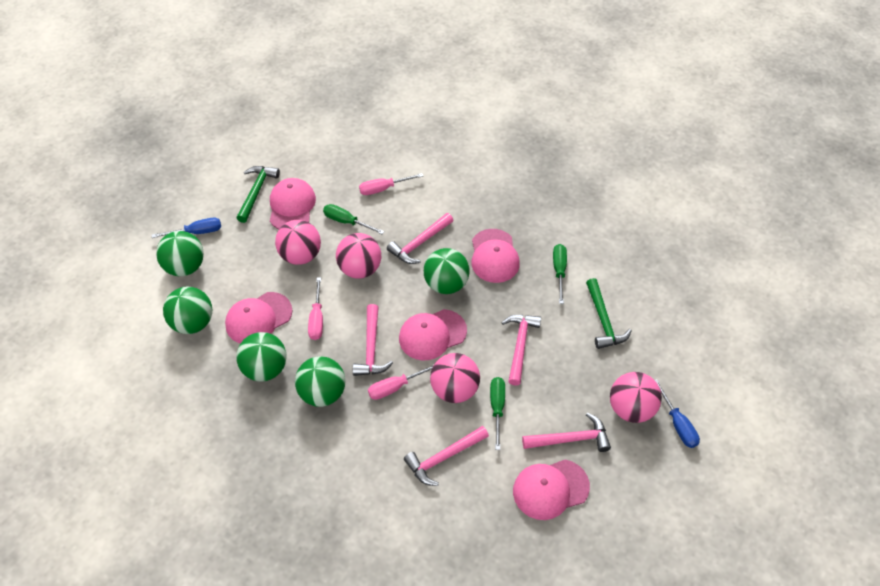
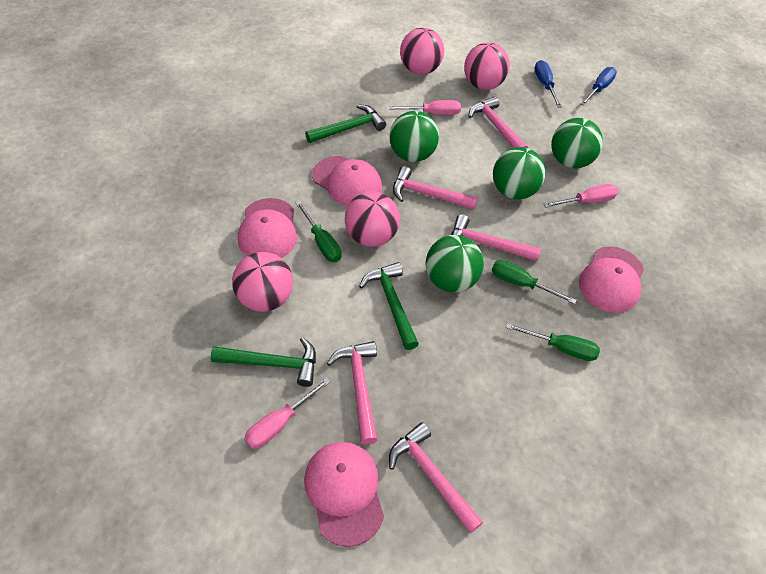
green ball: 5 -> 4
green hammer: 2 -> 3
pink cap: 5 -> 4

